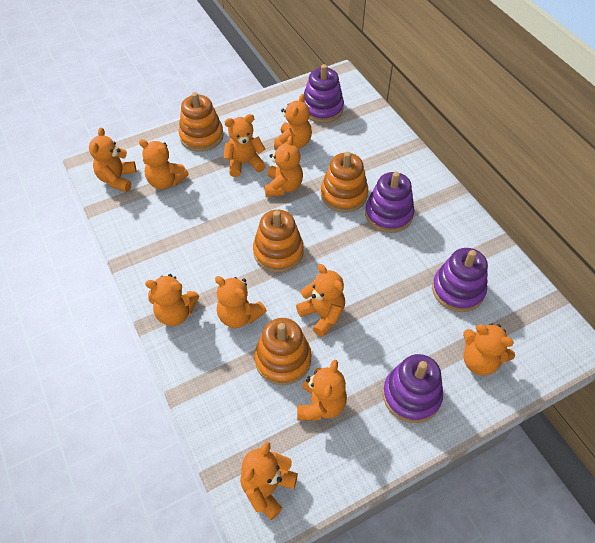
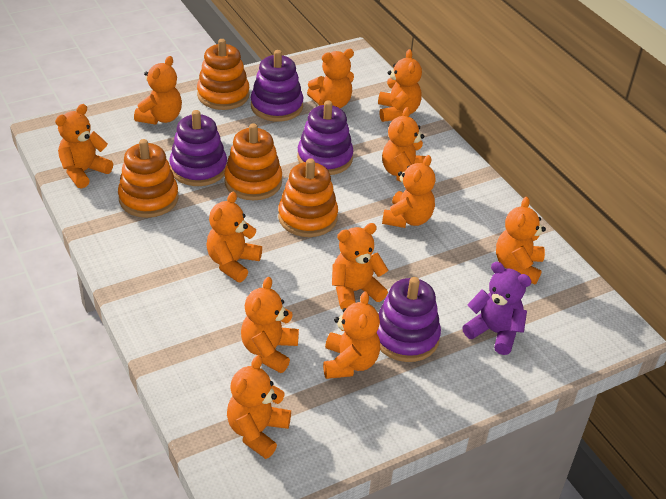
orange teddy bear: 11 -> 12
purple teddy bear: 0 -> 1

